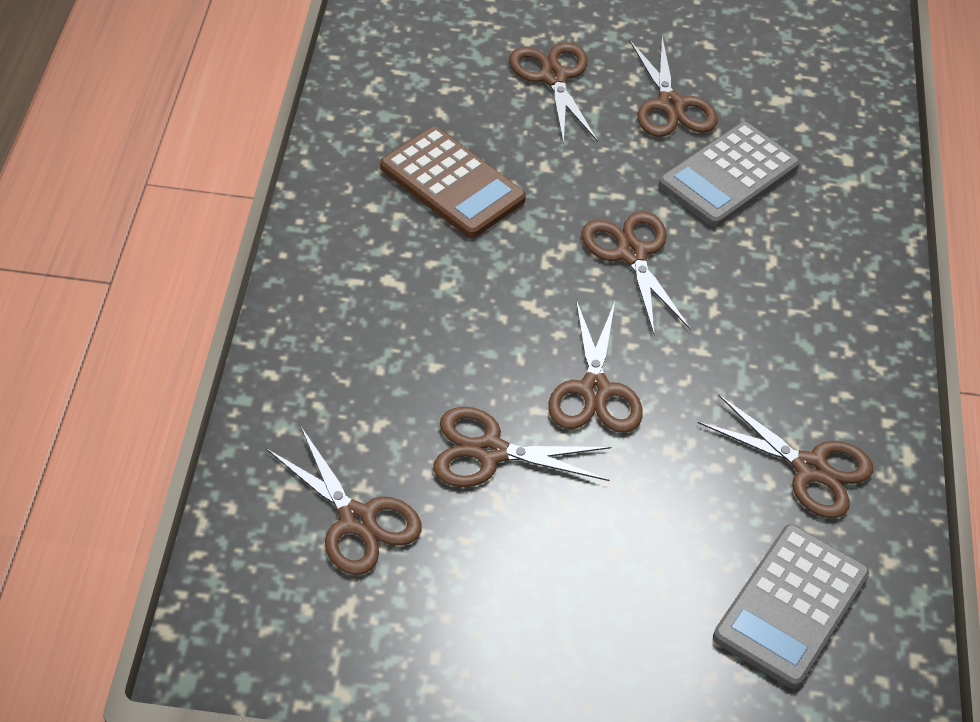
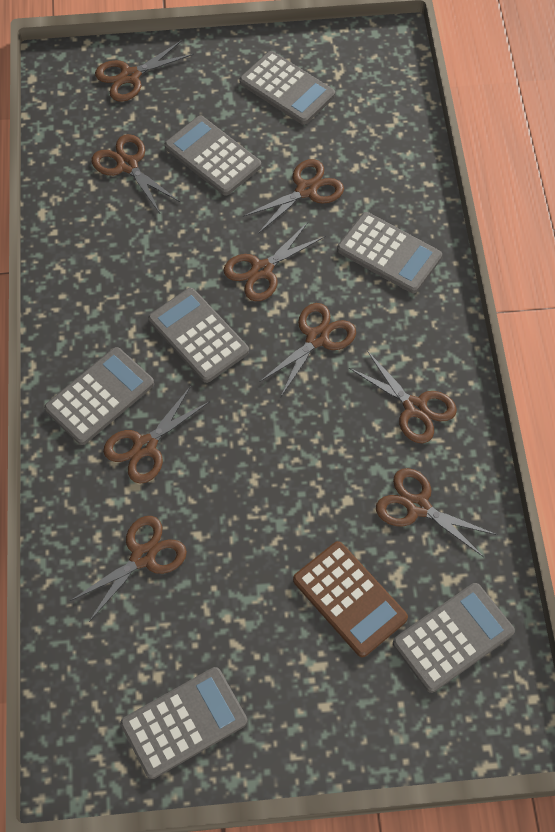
brown scissors: 7 -> 9
grey calculator: 2 -> 7

